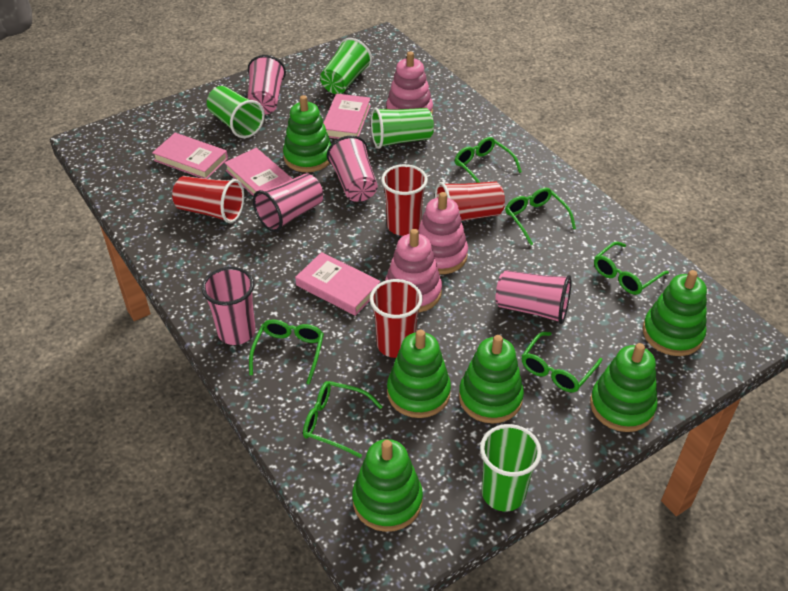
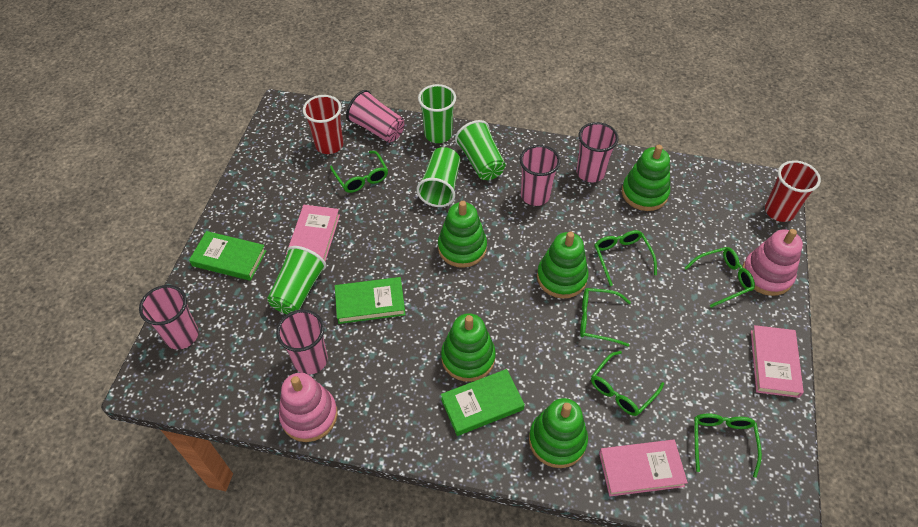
green book: 0 -> 3
green stacking toy: 6 -> 5
pink book: 4 -> 3
pink stacking toy: 3 -> 2
red cup: 4 -> 2

